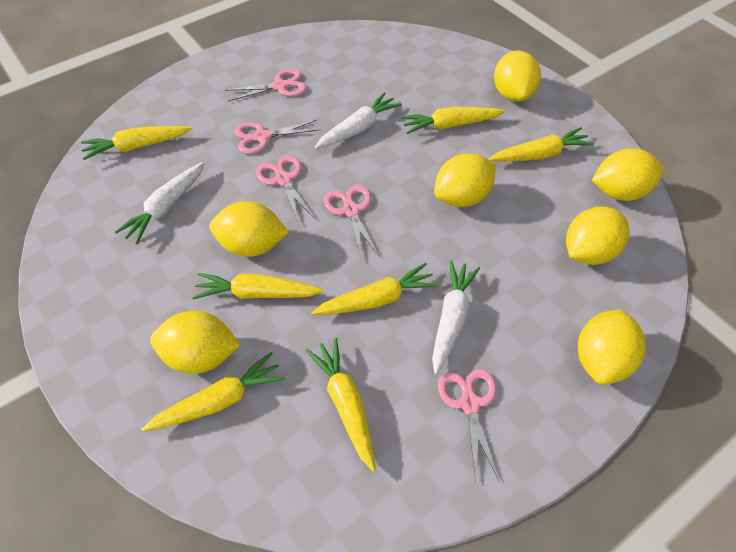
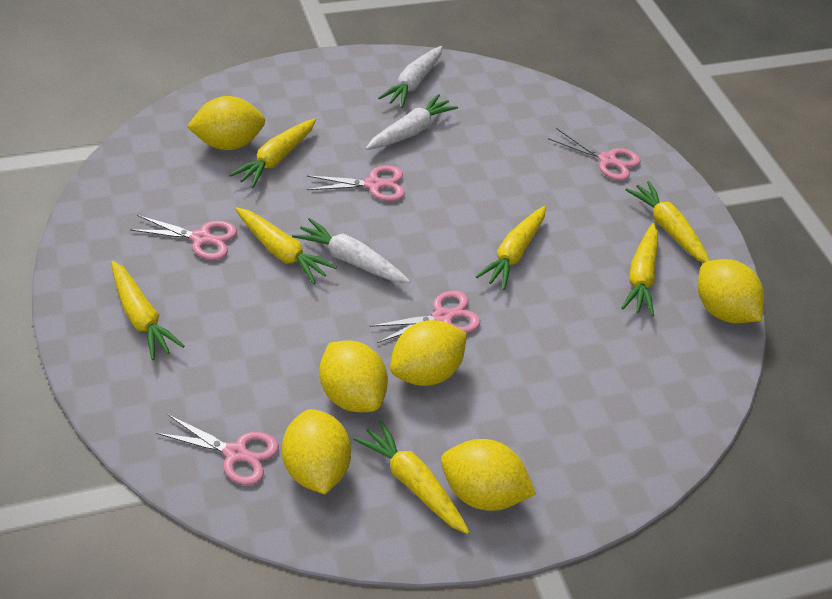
yellow lemon: 7 -> 6

